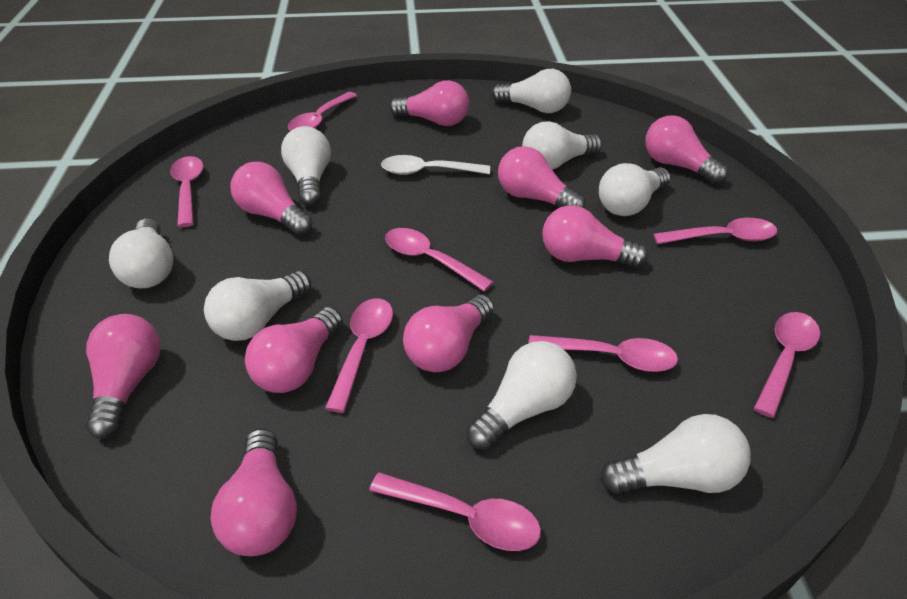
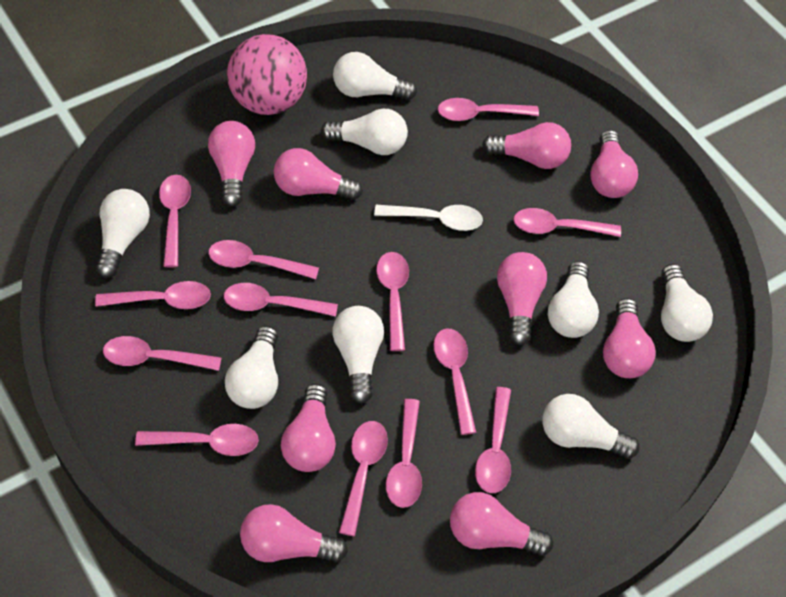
pink ball: 0 -> 1
pink spoon: 8 -> 13

